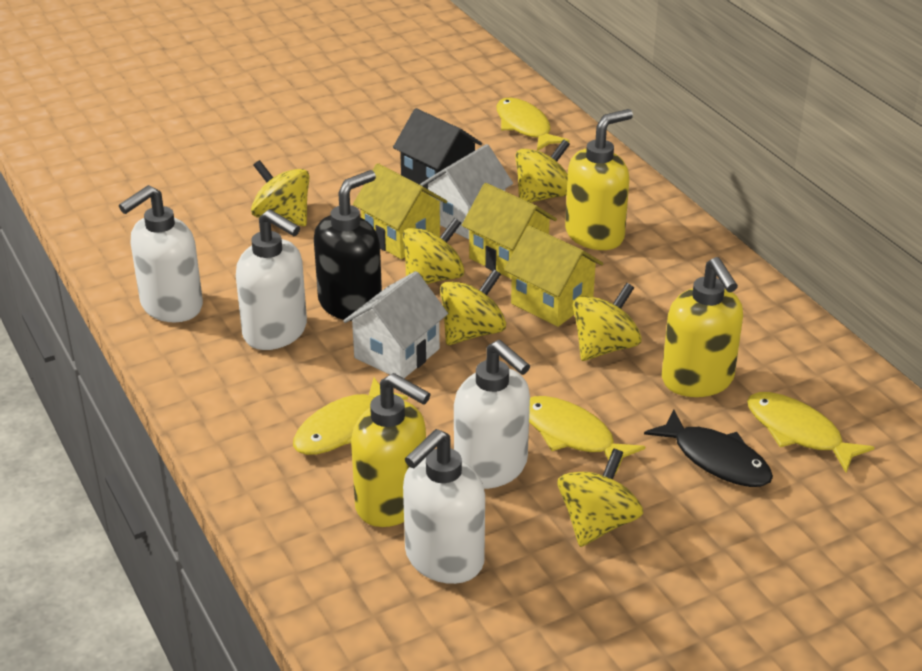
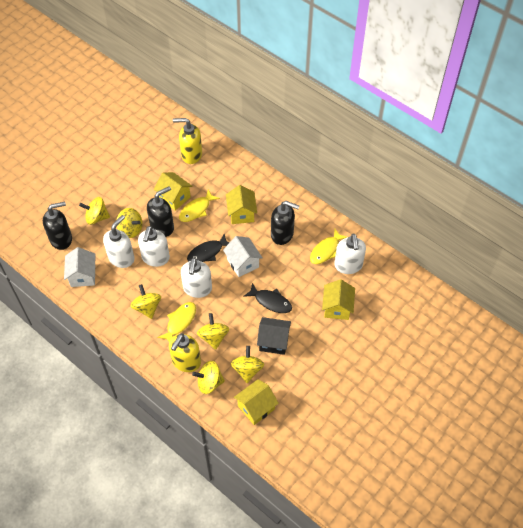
black fish: 1 -> 2
black soap dispenser: 1 -> 3
yellow fish: 4 -> 3
yellow house: 3 -> 4
yellow soap dispenser: 3 -> 2

